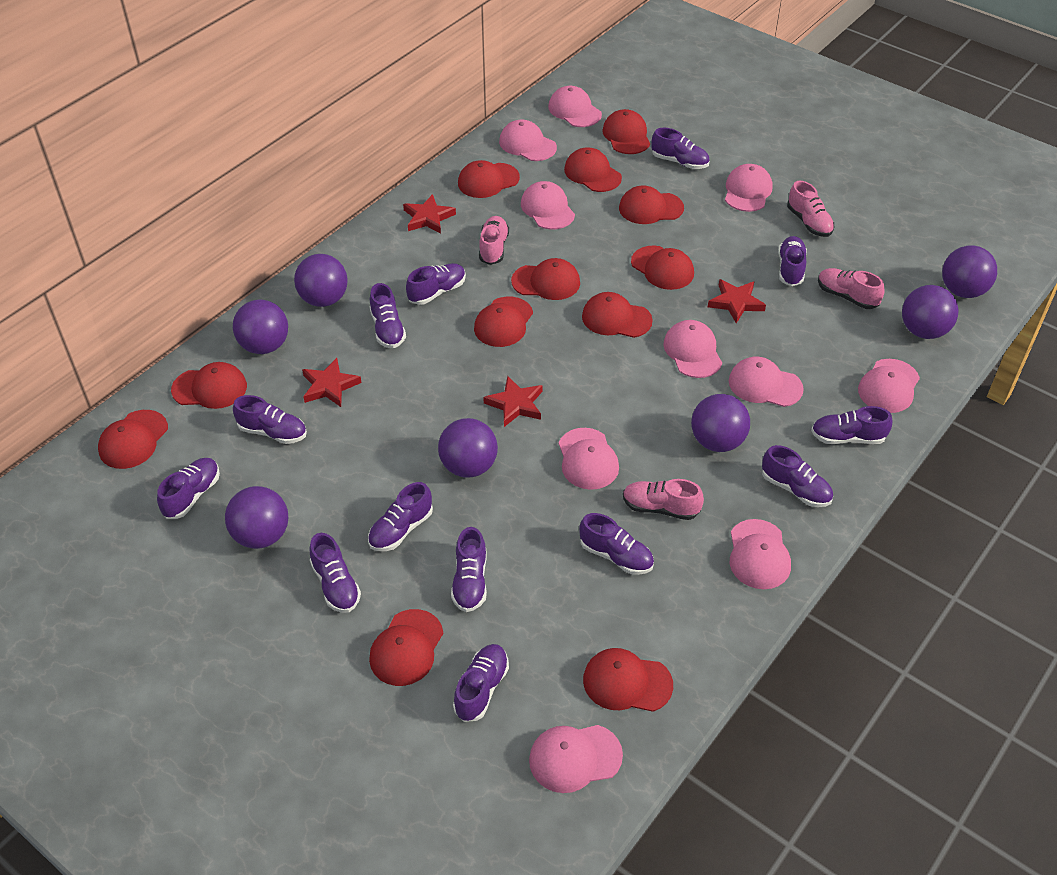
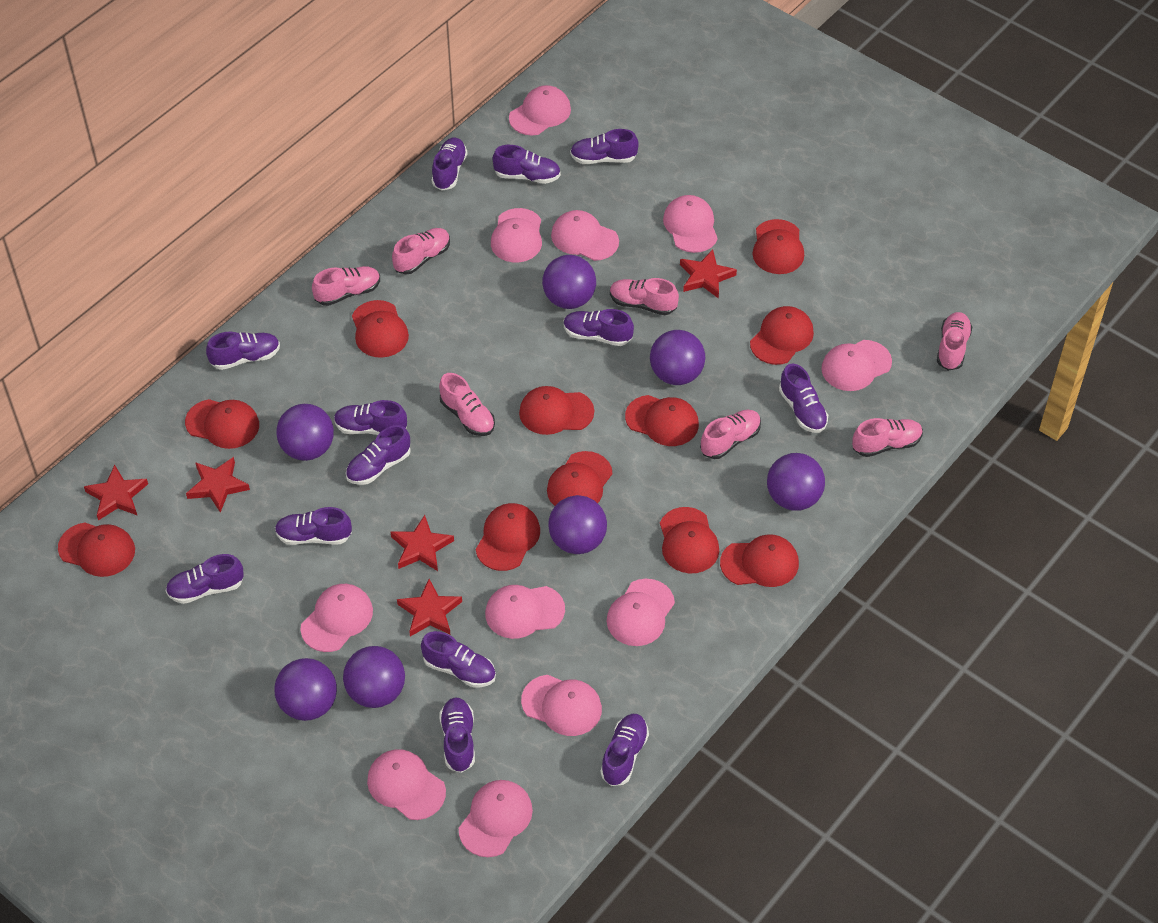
pink cap: 10 -> 11
pink shoe: 4 -> 7
red cap: 12 -> 11
red star: 4 -> 5

